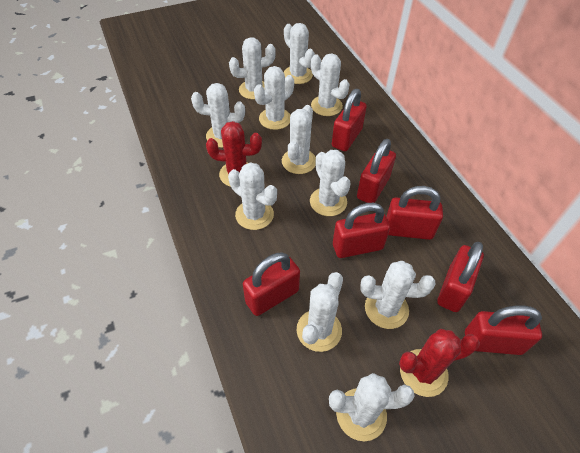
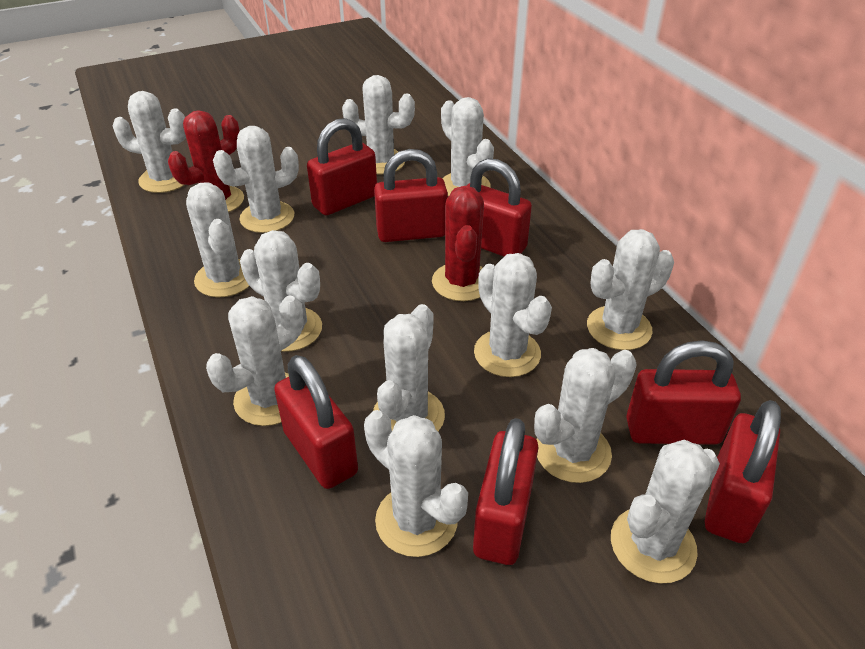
white cactus: 11 -> 13

